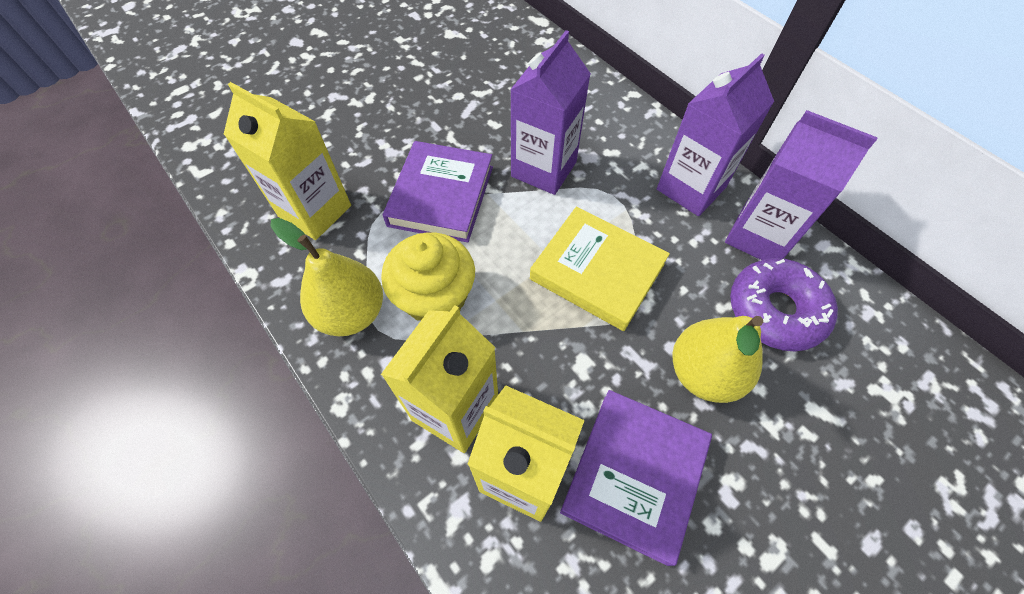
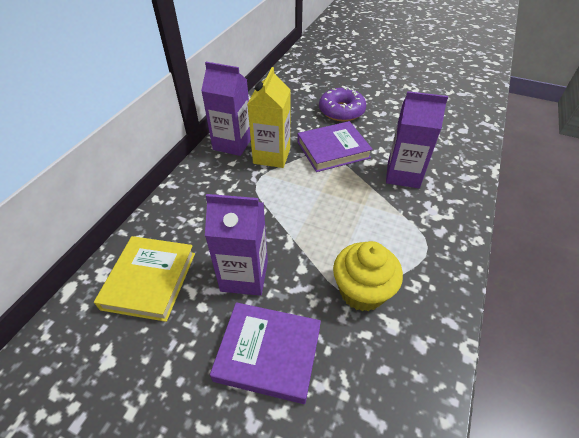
yellow carton: 3 -> 1
yellow pear: 2 -> 0

